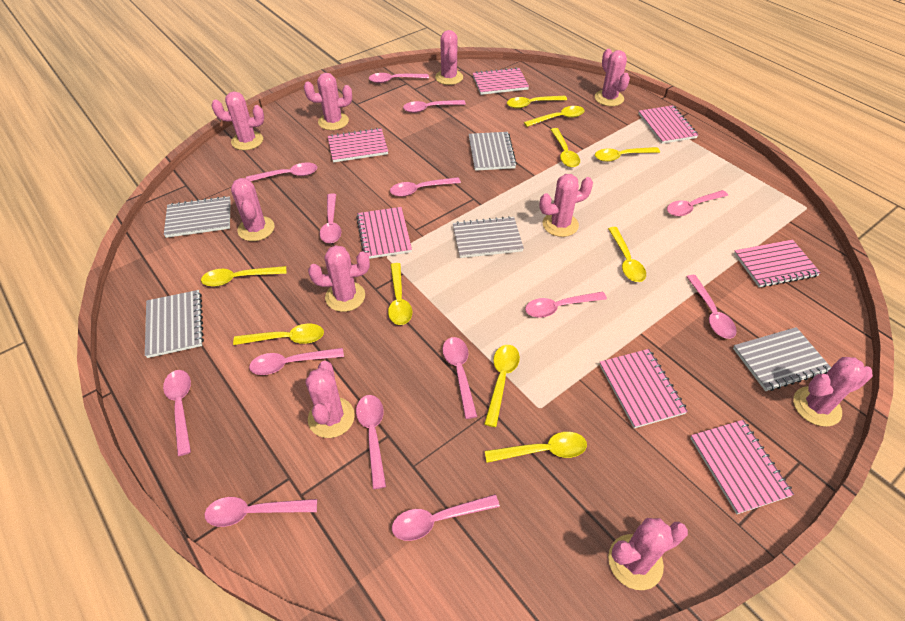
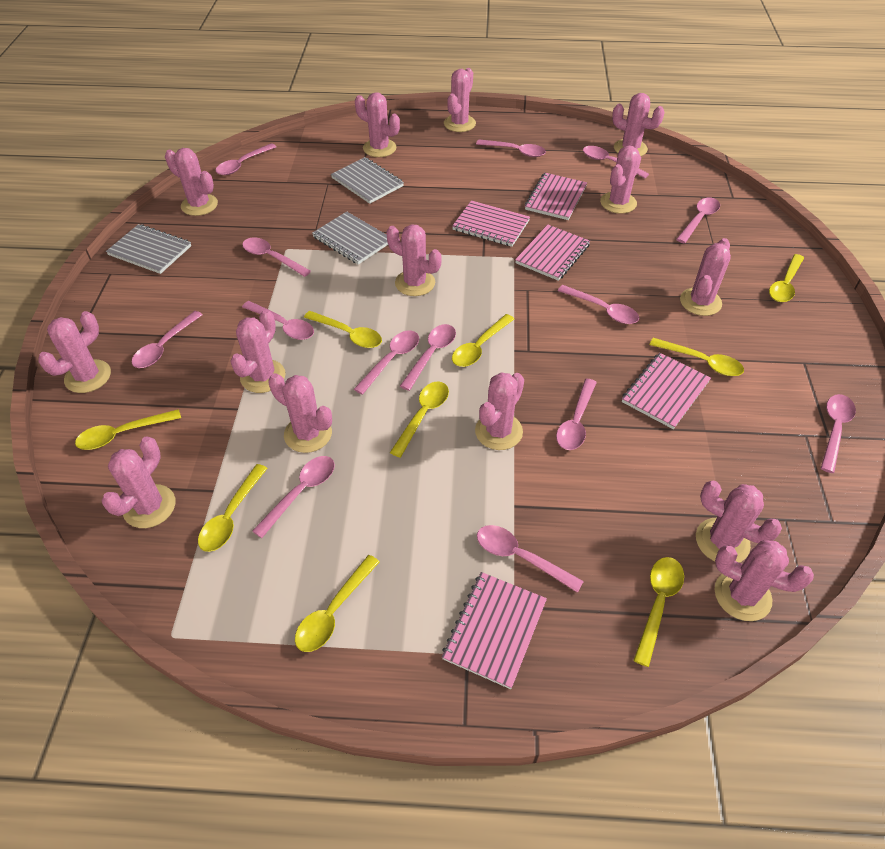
grey notebook: 5 -> 3
pink cactus: 10 -> 14
pink notebook: 7 -> 5
yellow spoon: 10 -> 9

